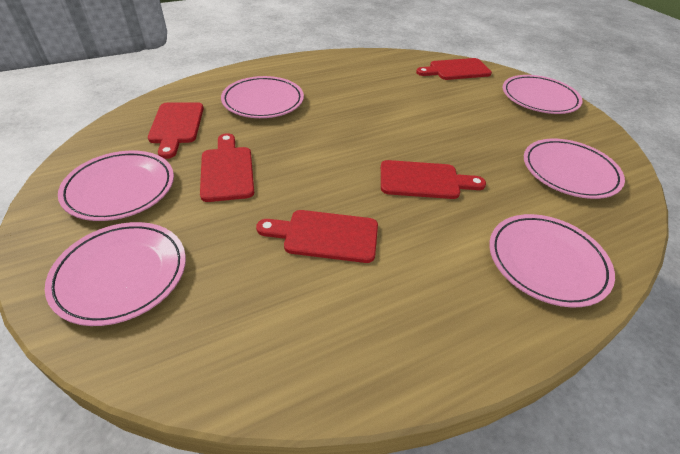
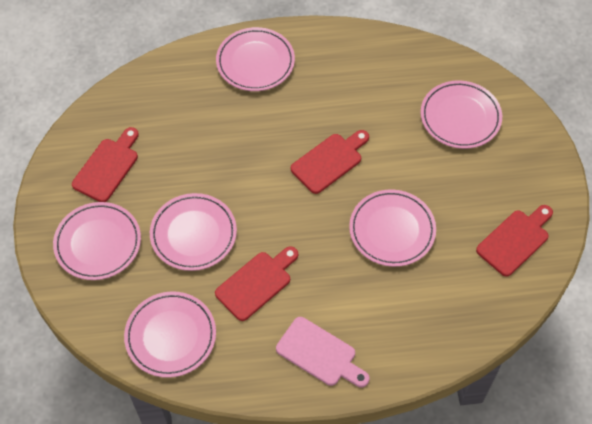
pink cutting board: 0 -> 1
red cutting board: 5 -> 4

